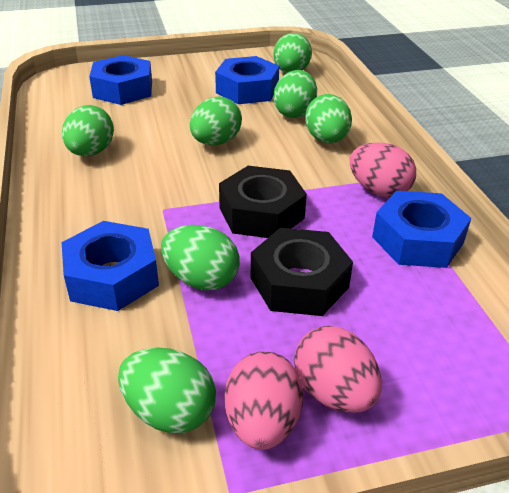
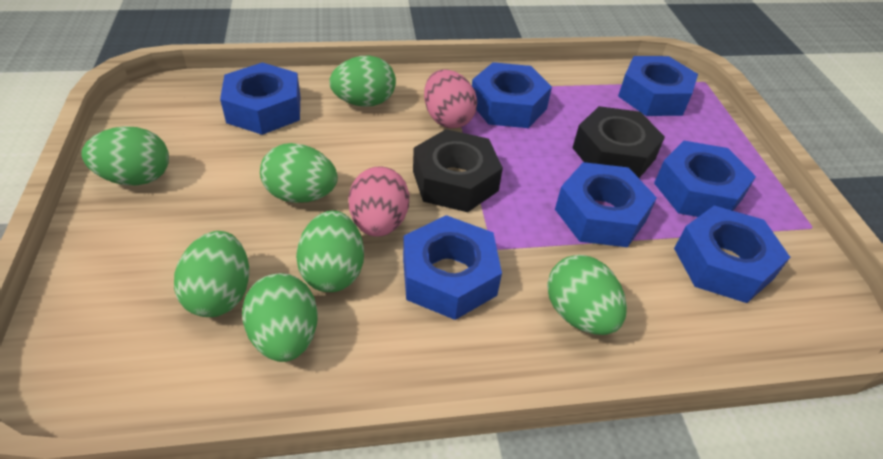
blue nut: 4 -> 7
pink egg: 3 -> 2

